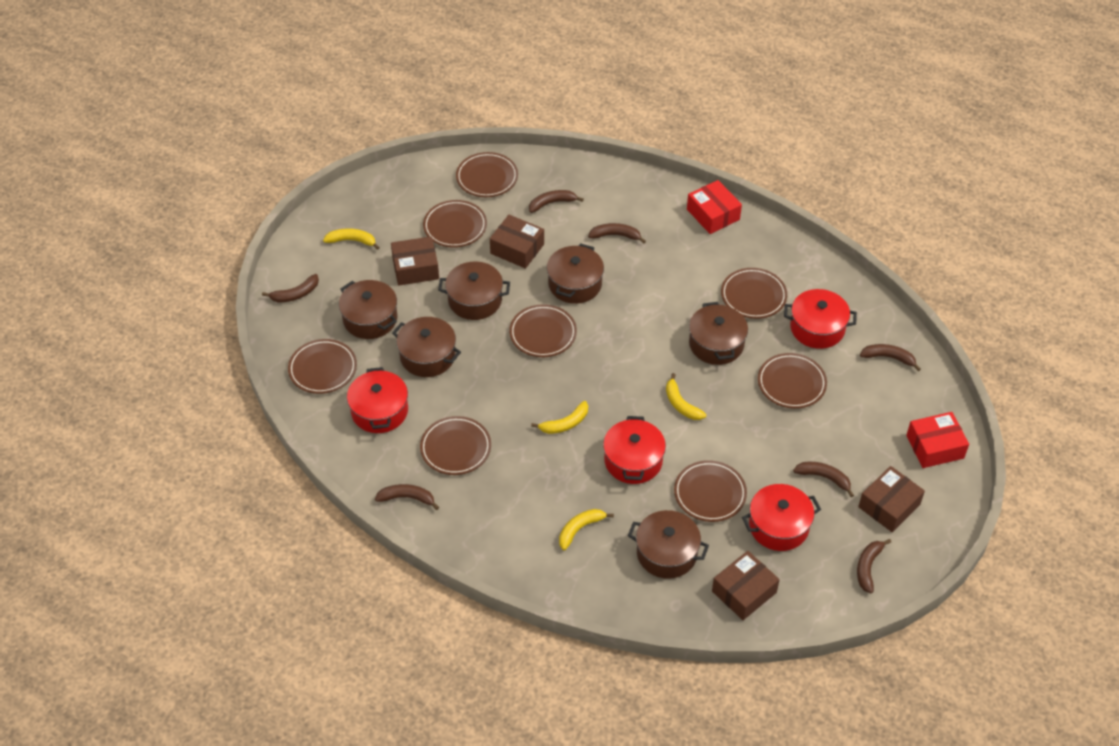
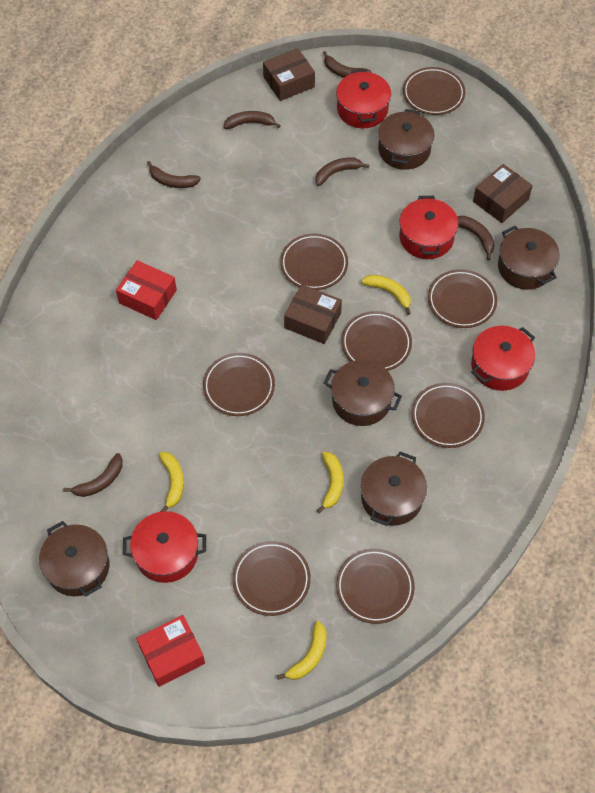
brown banana: 7 -> 6
brown box: 4 -> 3
brown pot: 6 -> 5

